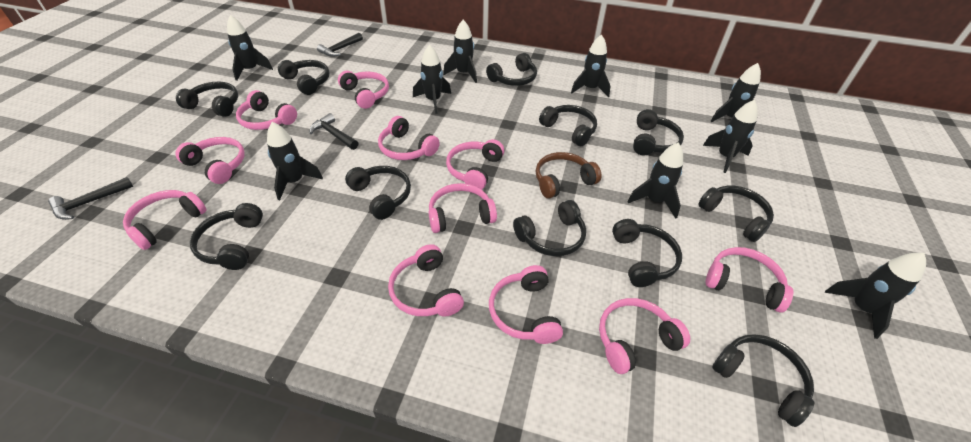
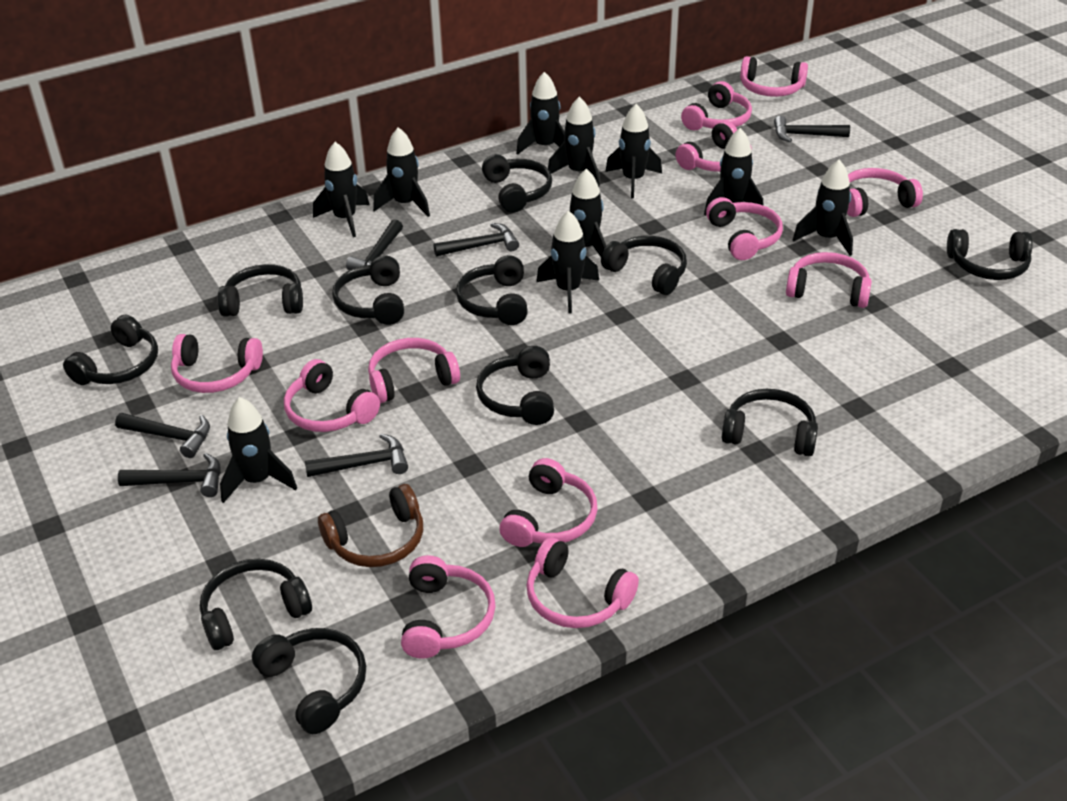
black hammer: 3 -> 6
black rocket: 9 -> 10
pink headphones: 11 -> 12

